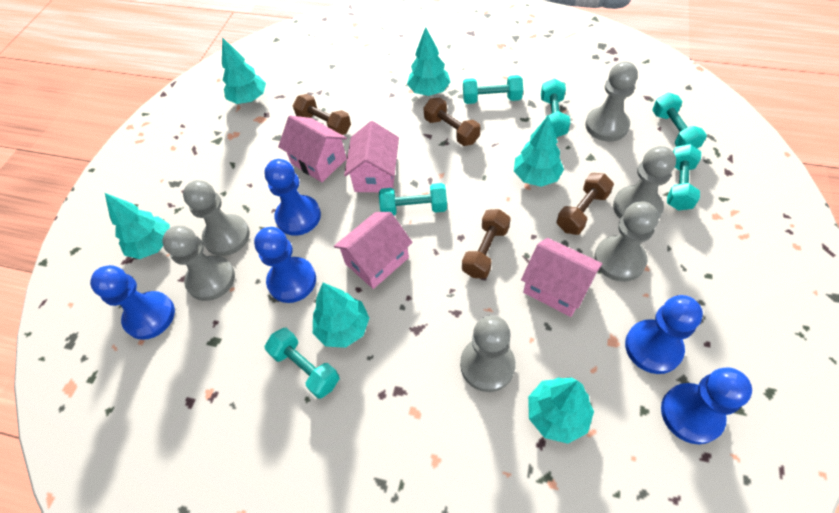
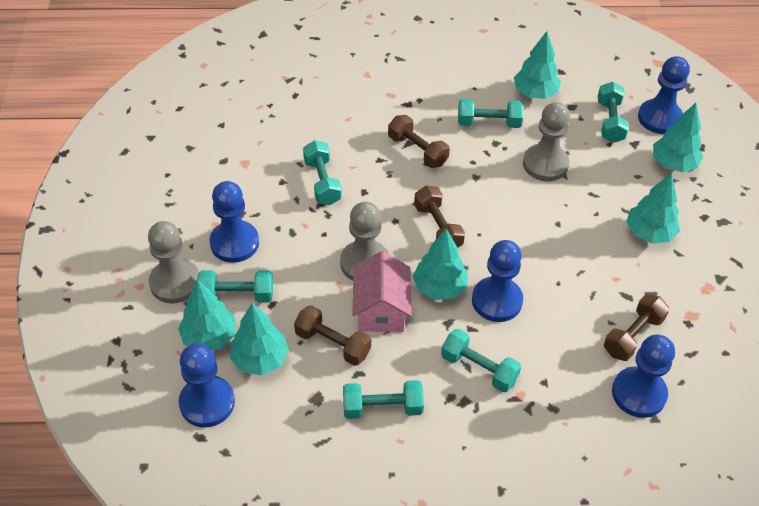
grey pawn: 6 -> 3
pink house: 4 -> 1

